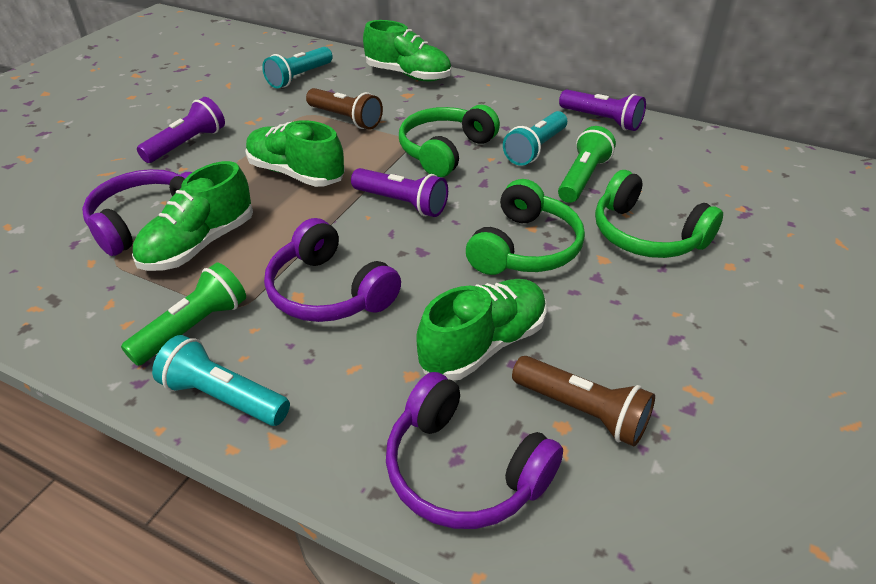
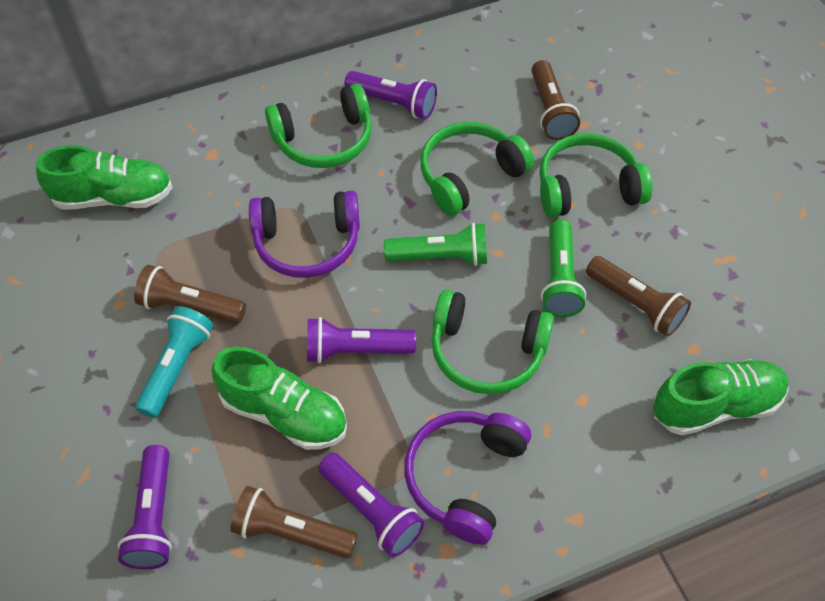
brown flashlight: 2 -> 4
green headphones: 3 -> 4
green shoe: 4 -> 3
purple flashlight: 3 -> 4
purple headphones: 3 -> 2
turquoise flashlight: 3 -> 1

